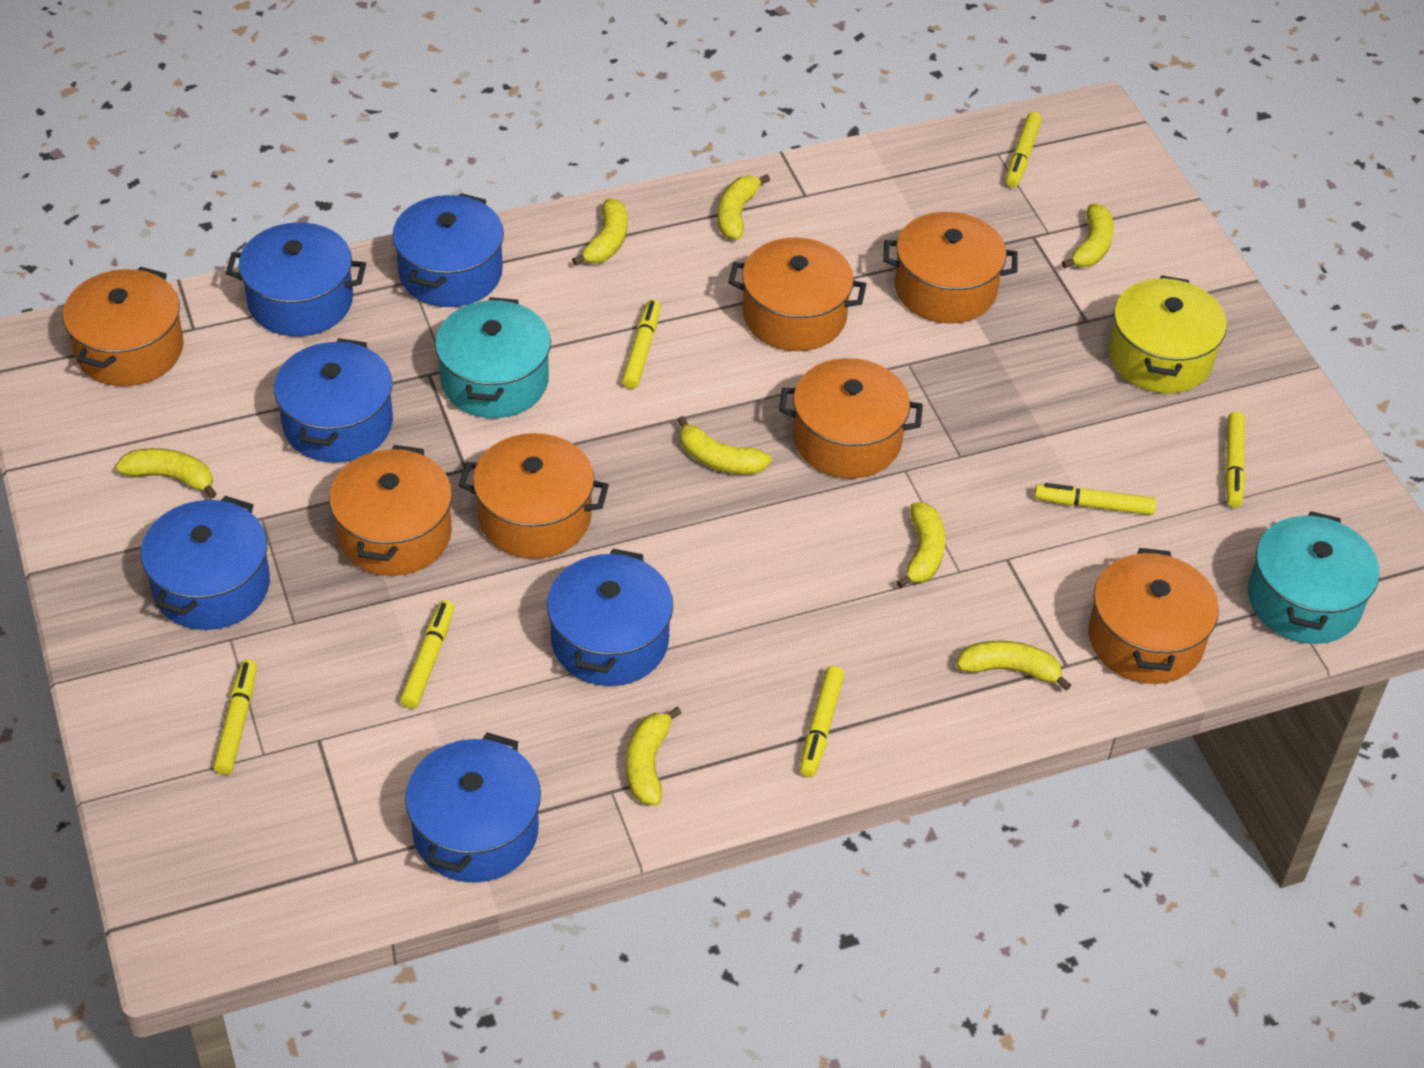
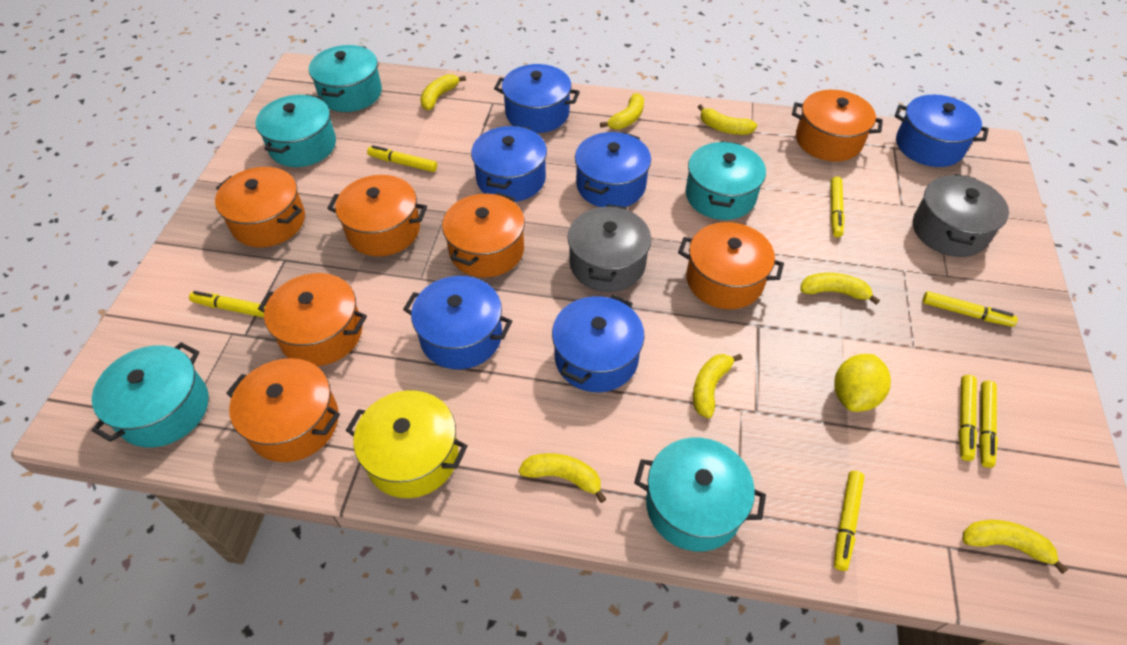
grey pot: 0 -> 2
turquoise pot: 2 -> 5
yellow banana: 8 -> 7
yellow lemon: 0 -> 1

